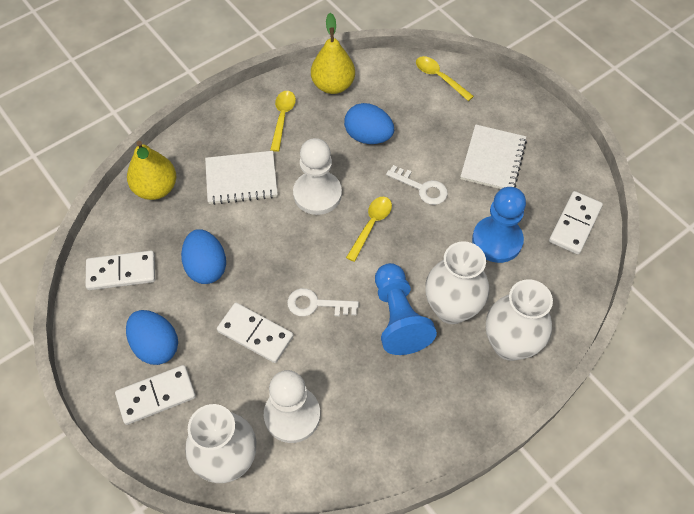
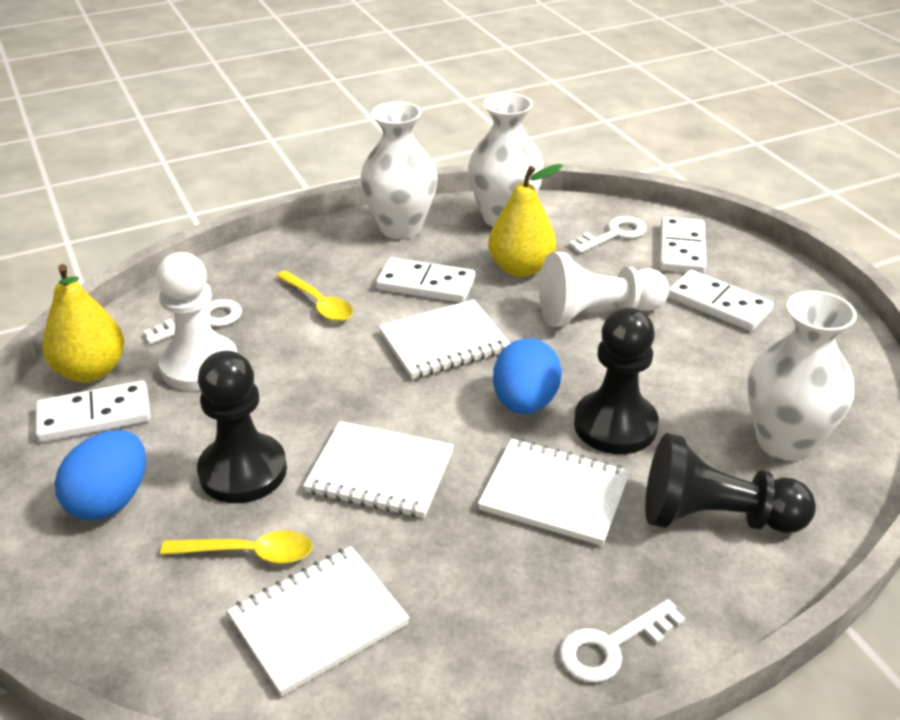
black pawn: 0 -> 3
blue egg: 3 -> 2
blue pawn: 2 -> 0
white key: 2 -> 3
white notebook: 2 -> 4
yellow spoon: 3 -> 2

